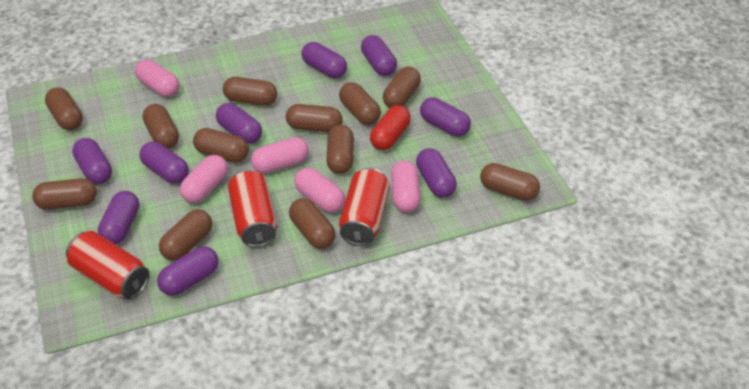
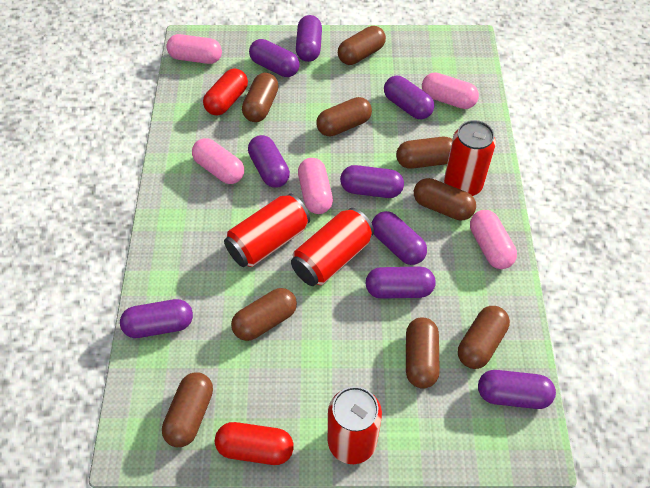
brown capsule: 12 -> 9
red can: 3 -> 4
red capsule: 1 -> 2

